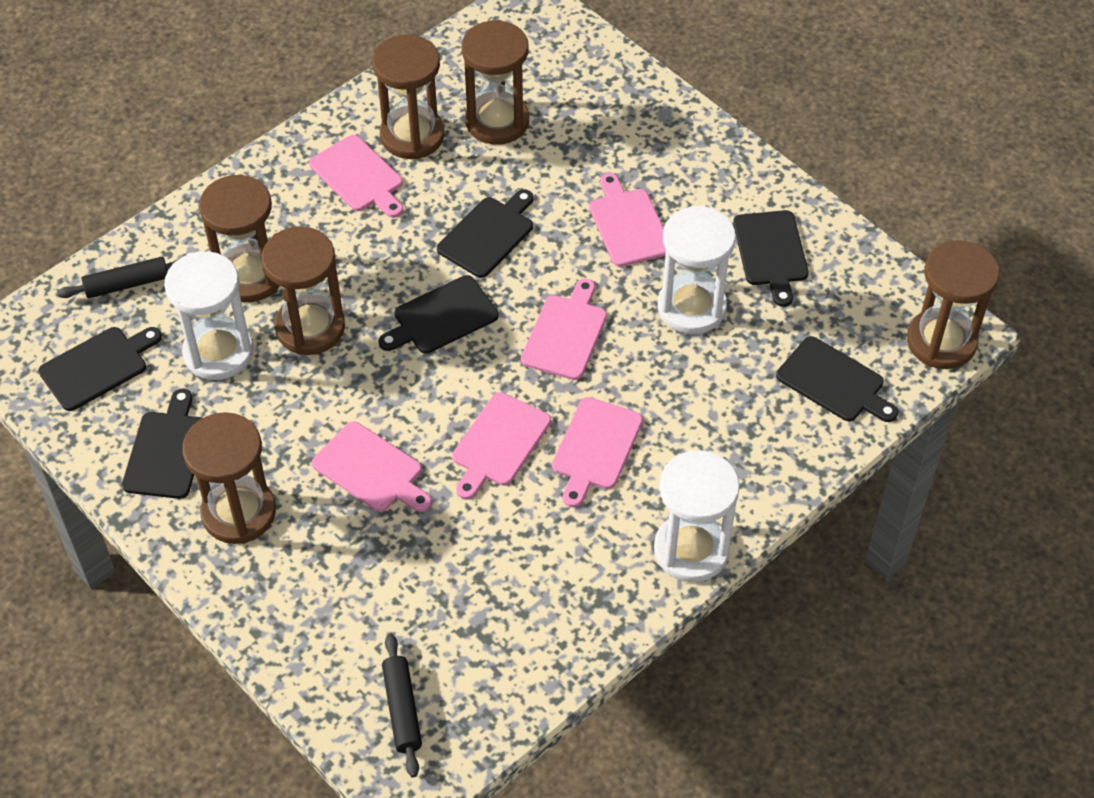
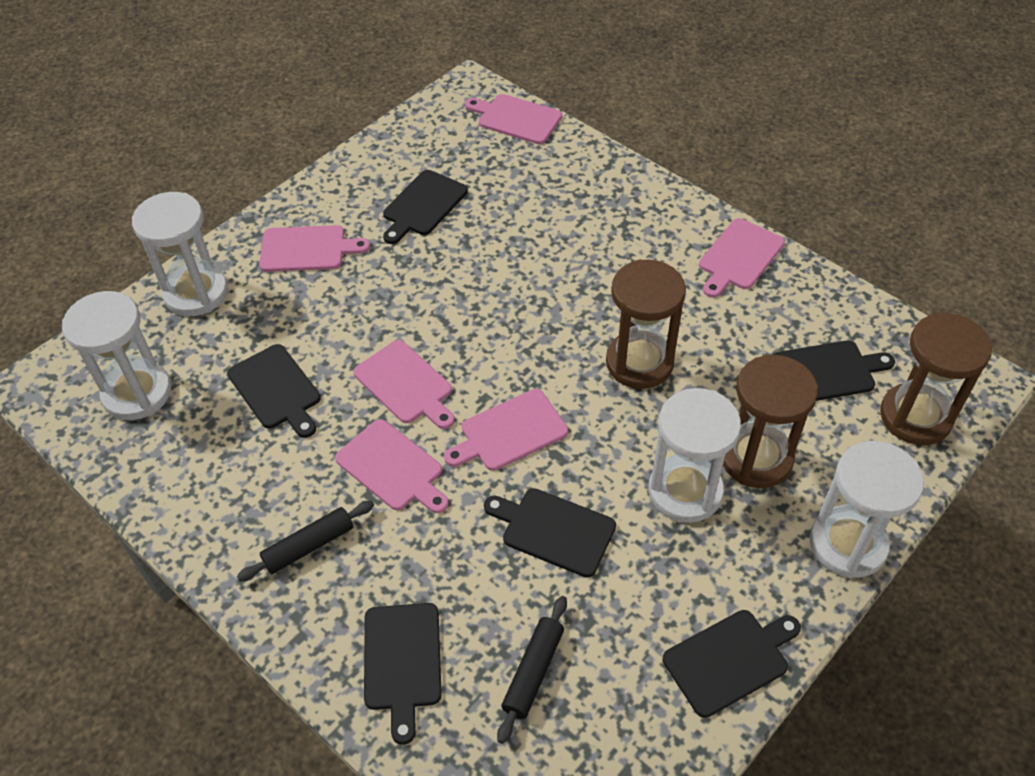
brown hourglass: 6 -> 3
white hourglass: 3 -> 4

